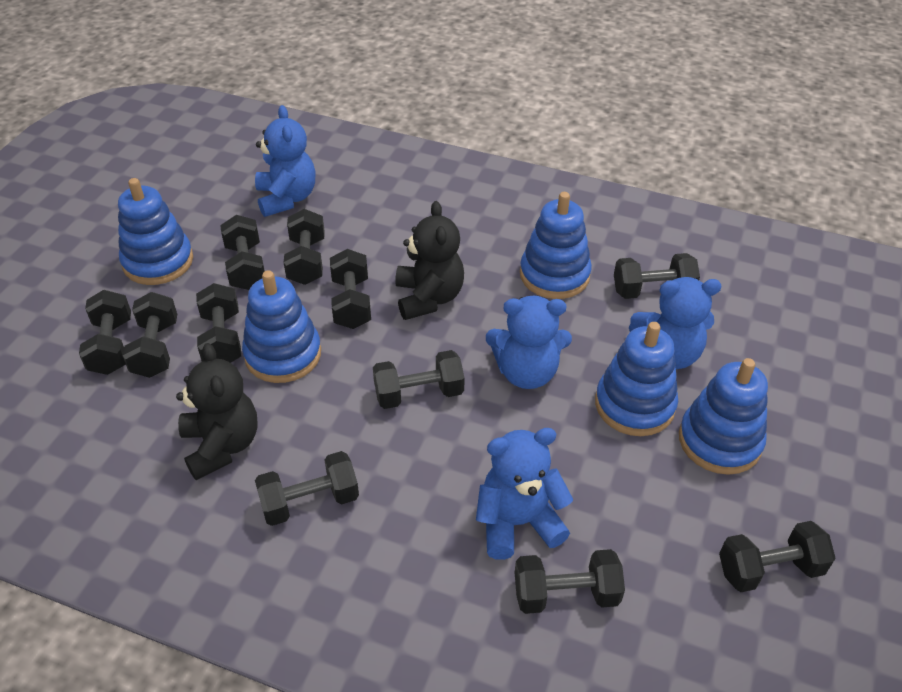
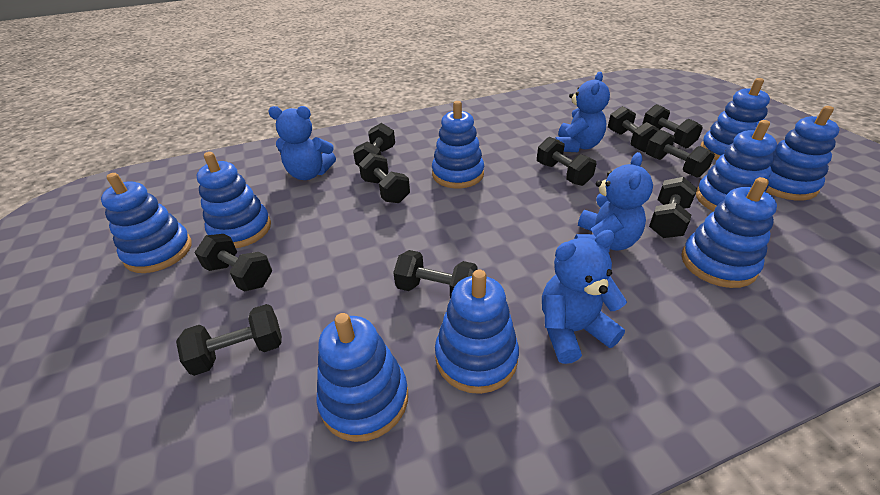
black dumbbell: 11 -> 10
black teddy bear: 2 -> 0
blue stacking toy: 5 -> 9

